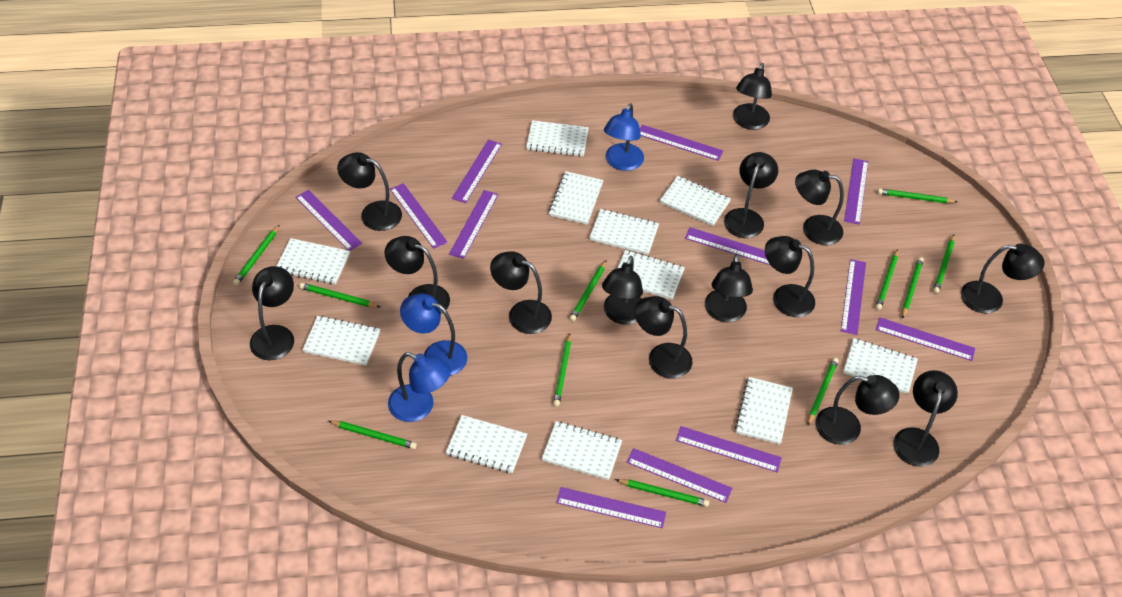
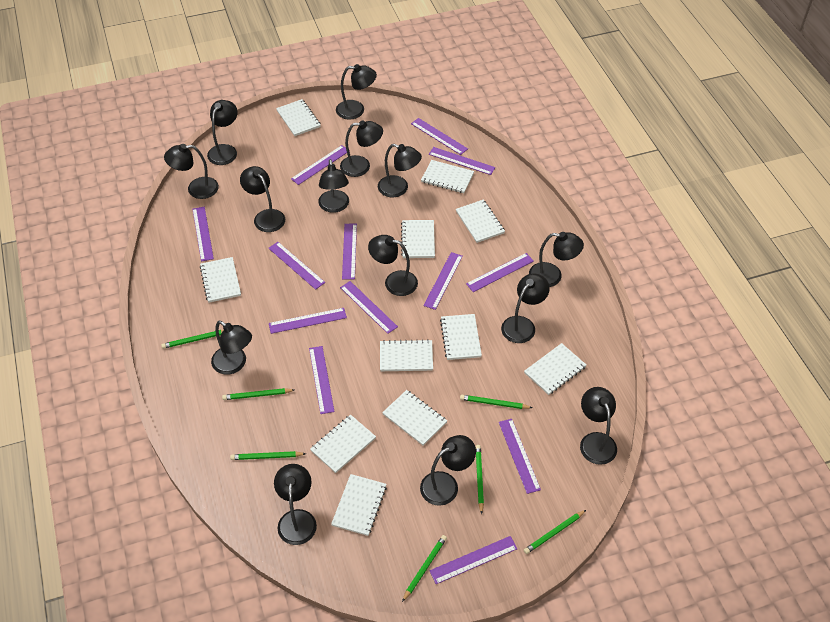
blue lamp: 3 -> 0
green pencil: 11 -> 7
purple ruler: 12 -> 13

